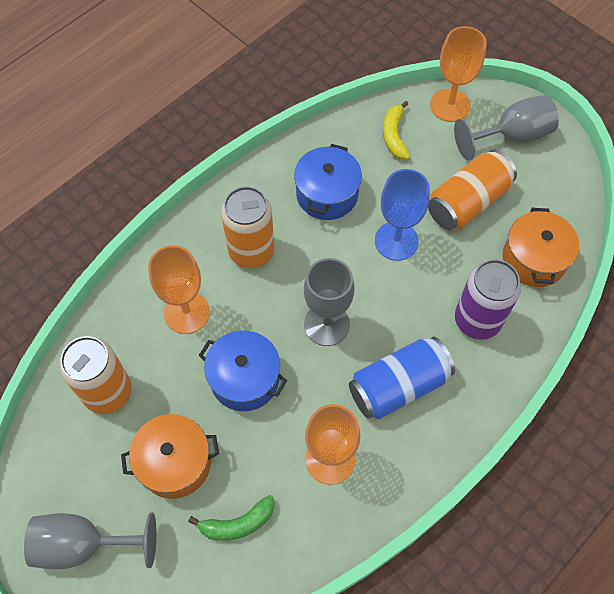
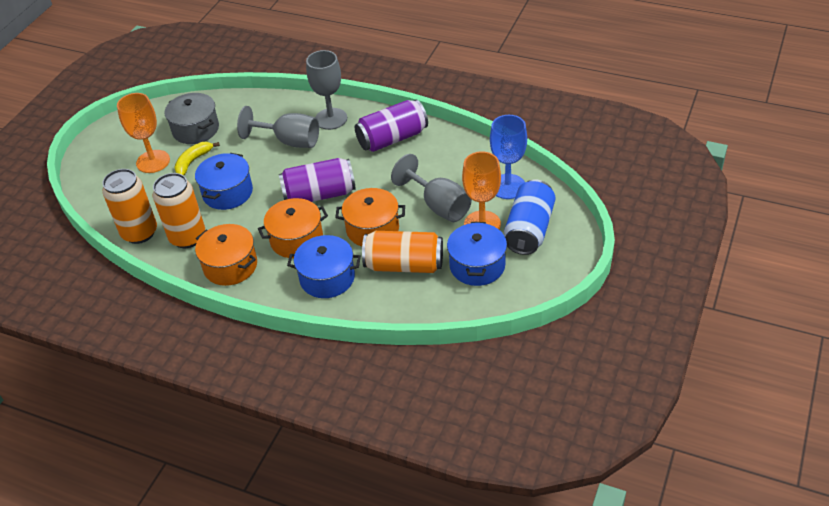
blue pot: 2 -> 3
green banana: 1 -> 0
grey pot: 0 -> 1
orange goblet: 3 -> 2
orange pot: 2 -> 3
purple can: 1 -> 2

